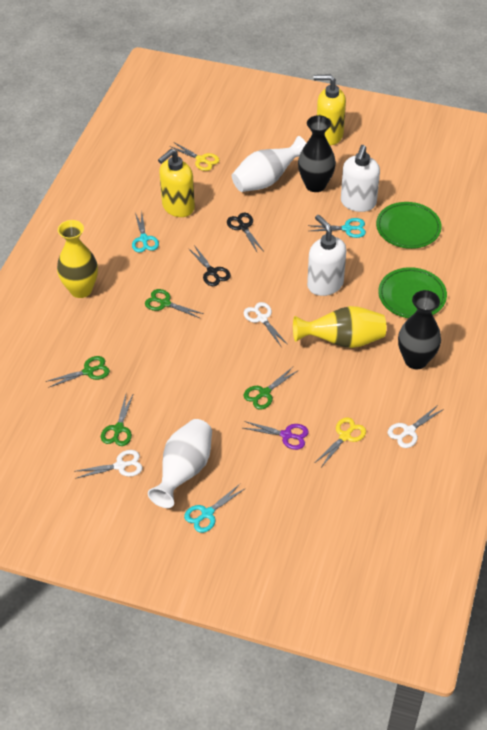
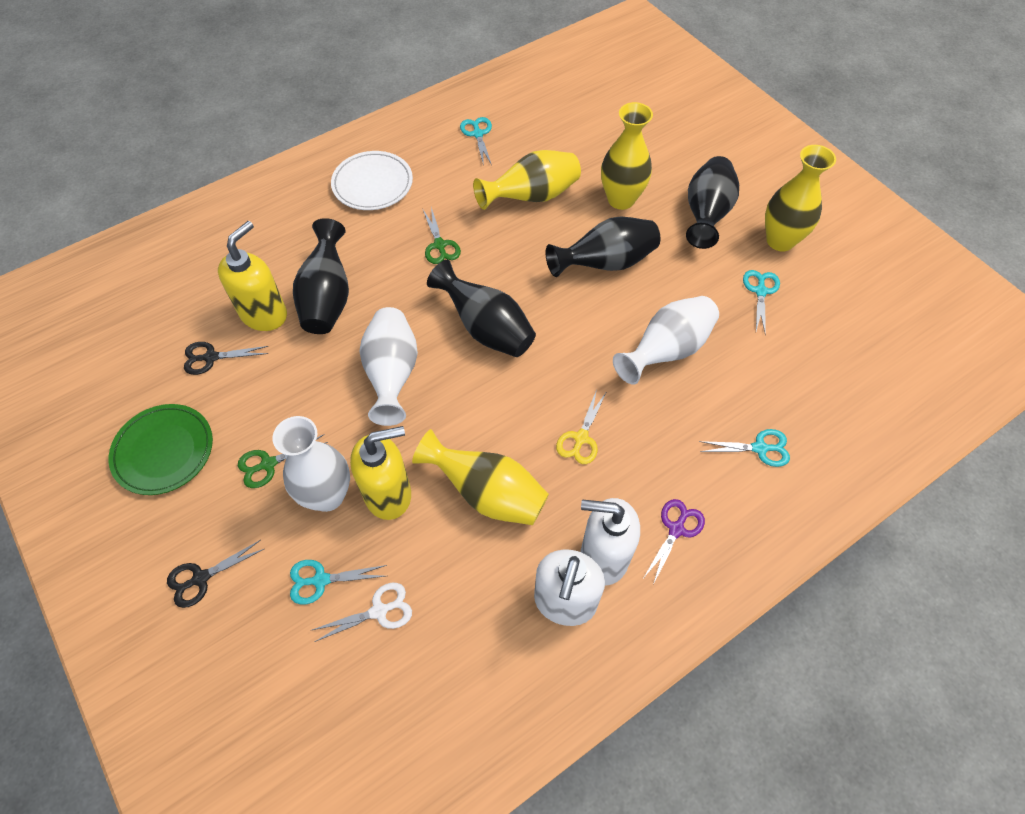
black vase: 2 -> 4
green plate: 2 -> 1
green scissors: 4 -> 2
turquoise scissors: 3 -> 4
white plate: 0 -> 1
white scissors: 3 -> 1
white vase: 2 -> 3
yellow scissors: 2 -> 1
yellow vase: 2 -> 4

